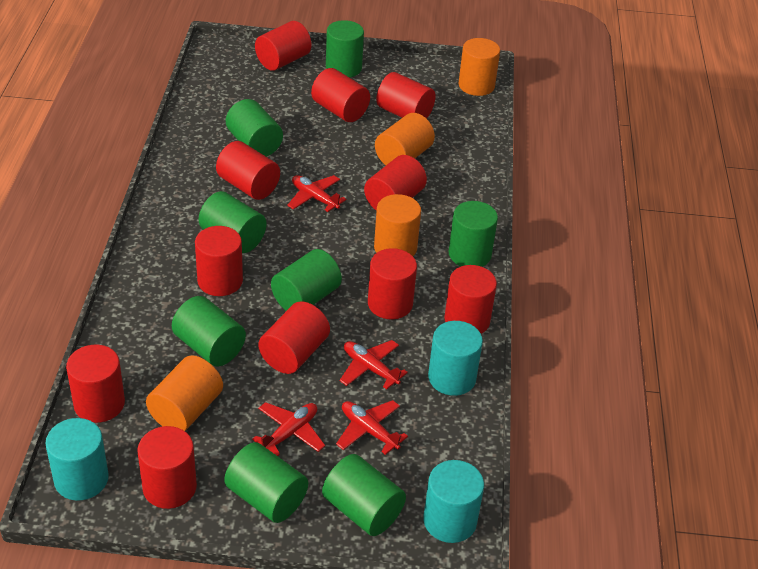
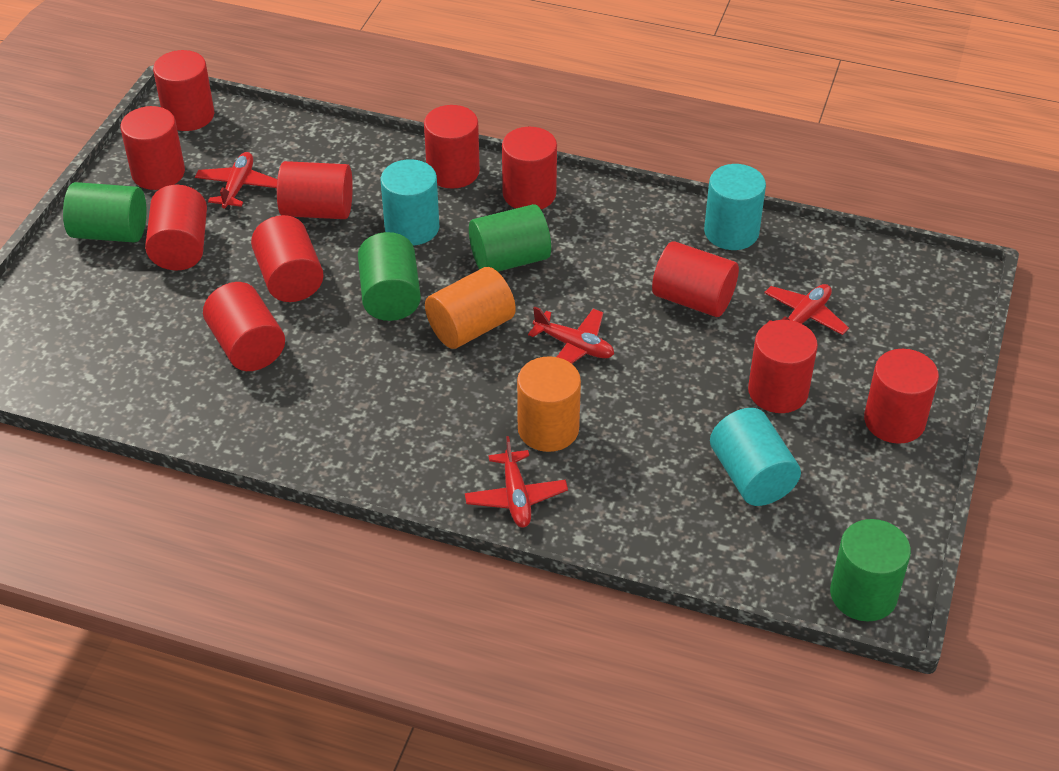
green cylinder: 8 -> 4
orange cylinder: 4 -> 2

